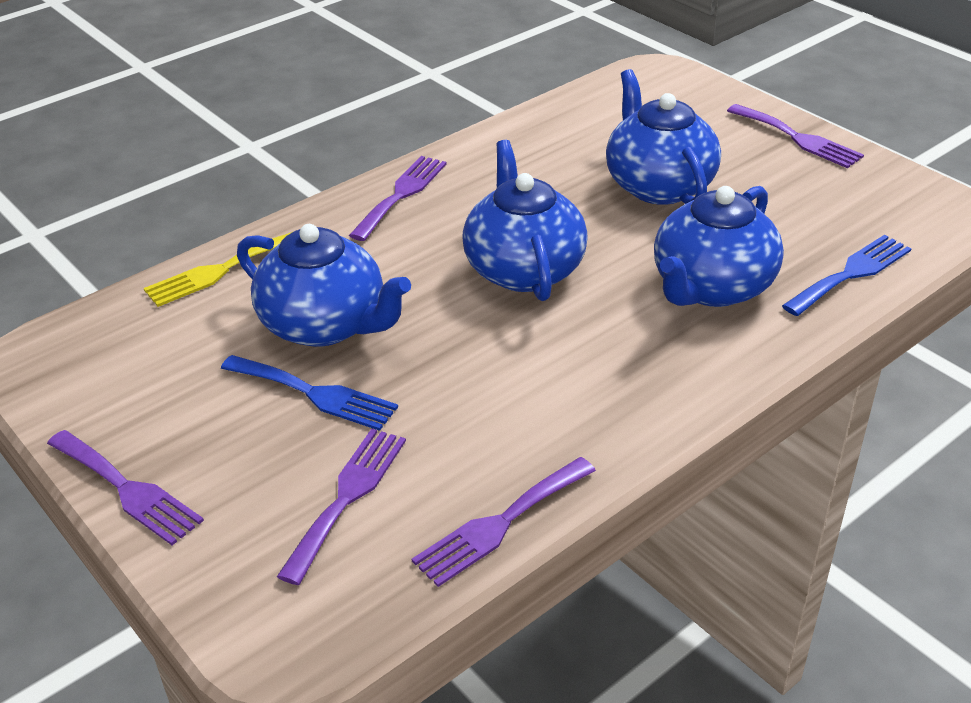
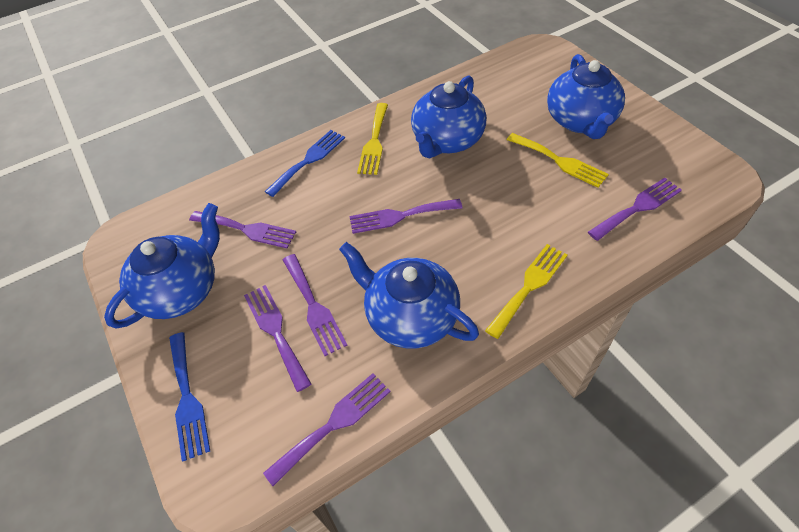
purple fork: 5 -> 6
yellow fork: 1 -> 3

